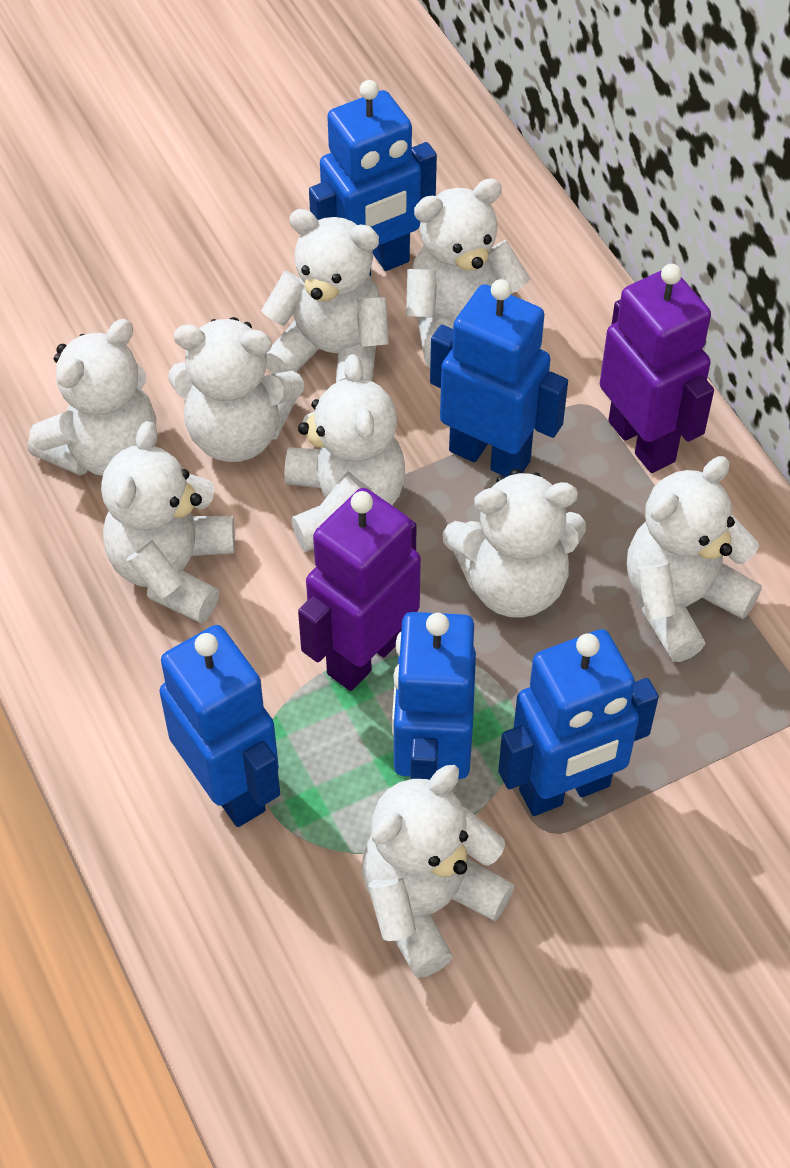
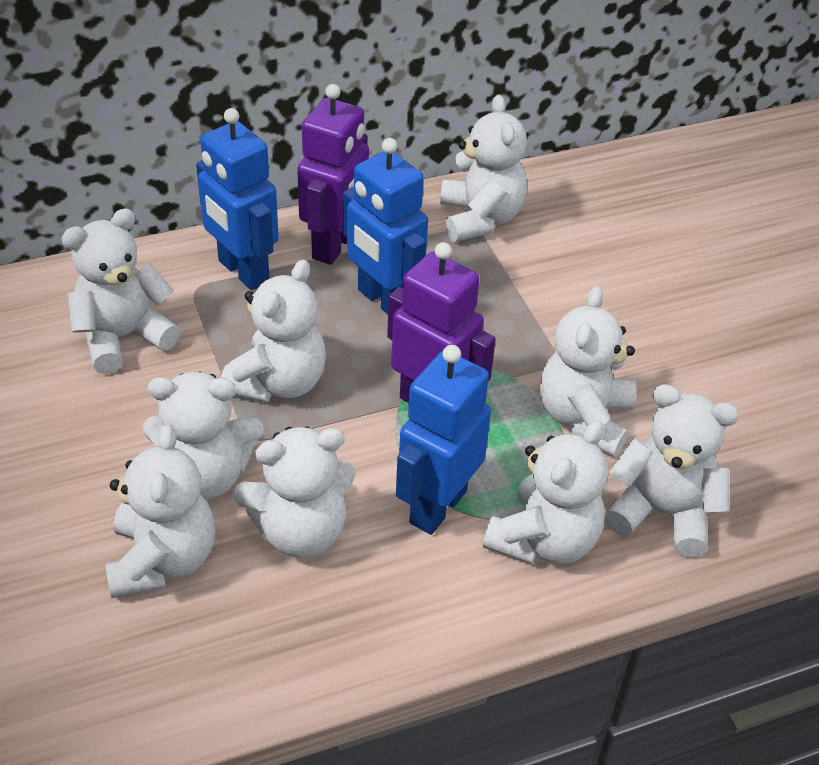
blue robot: 5 -> 3

